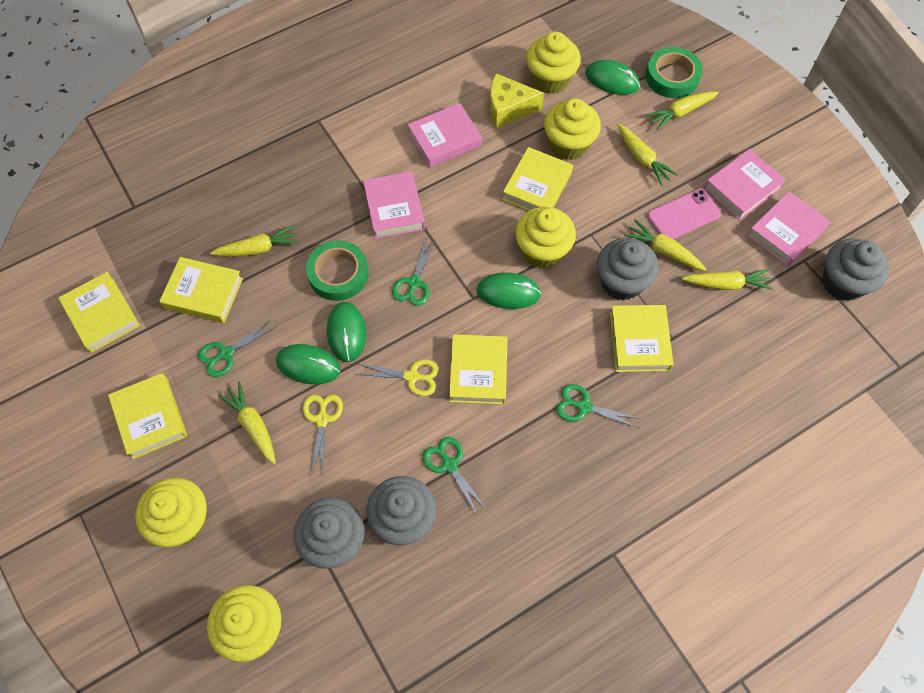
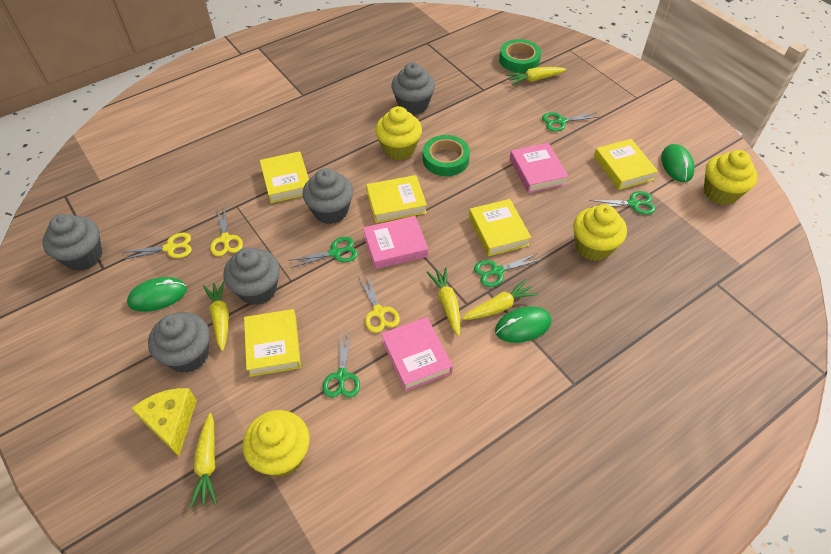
green mouse: 4 -> 3
green scissors: 4 -> 5
grey cupcake: 4 -> 5
pink book: 4 -> 3
pink phone: 1 -> 0
yellow book: 6 -> 5
yellow carrot: 6 -> 5
yellow cupcake: 5 -> 4
yellow scissors: 2 -> 3

